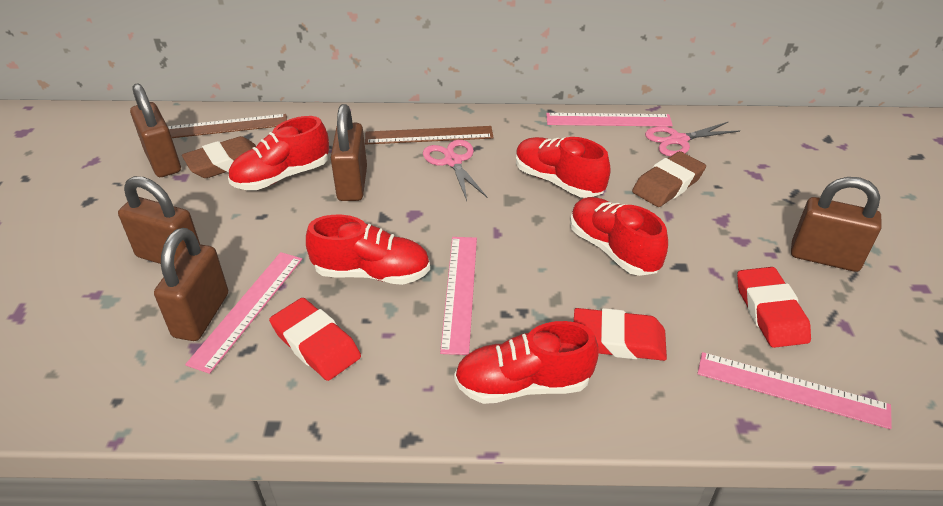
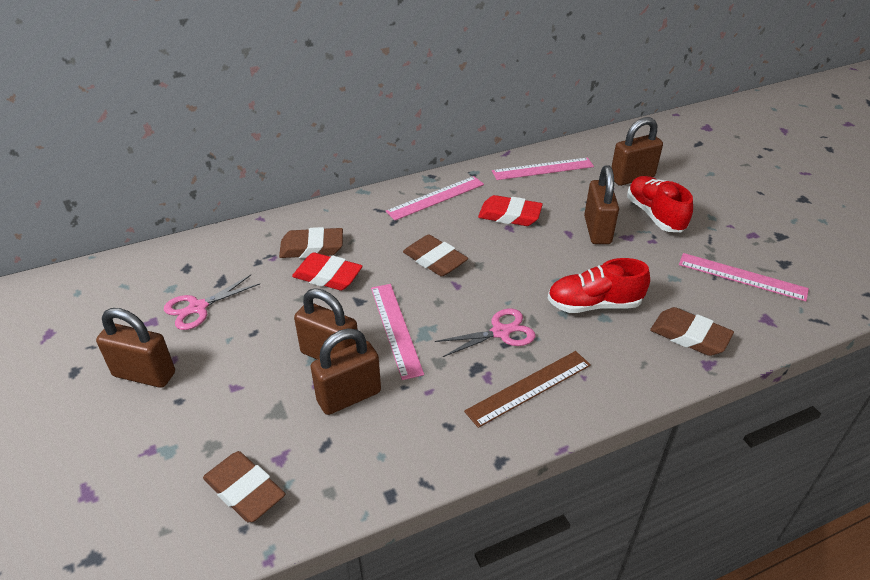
brown eraser: 2 -> 4
brown ruler: 2 -> 1
red eraser: 3 -> 2
red shoe: 5 -> 2

